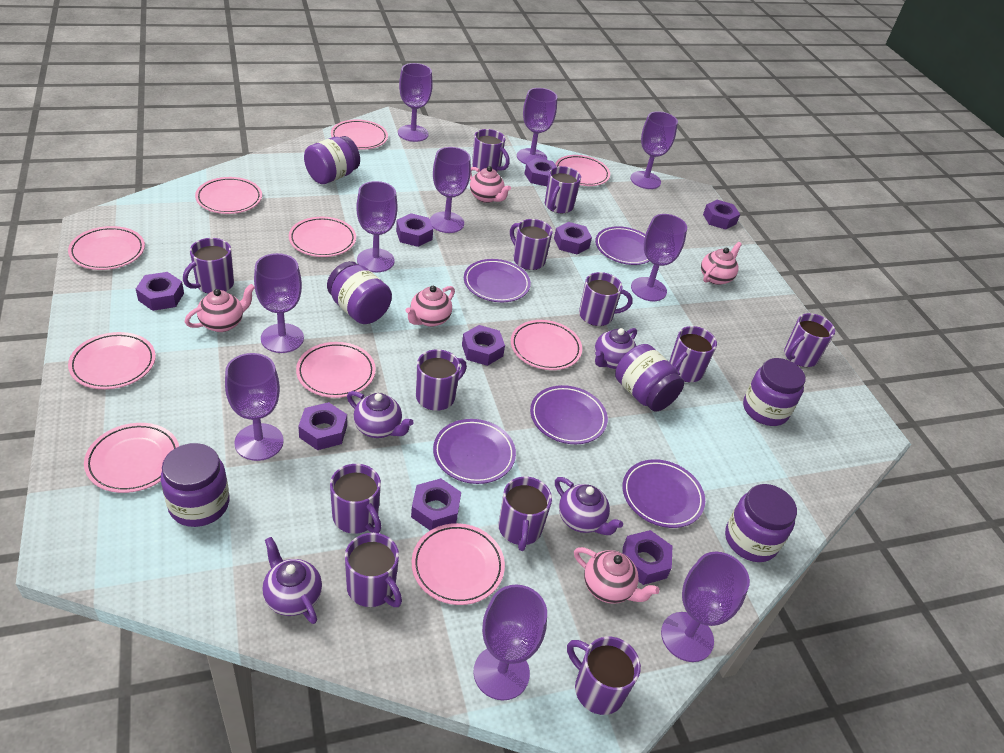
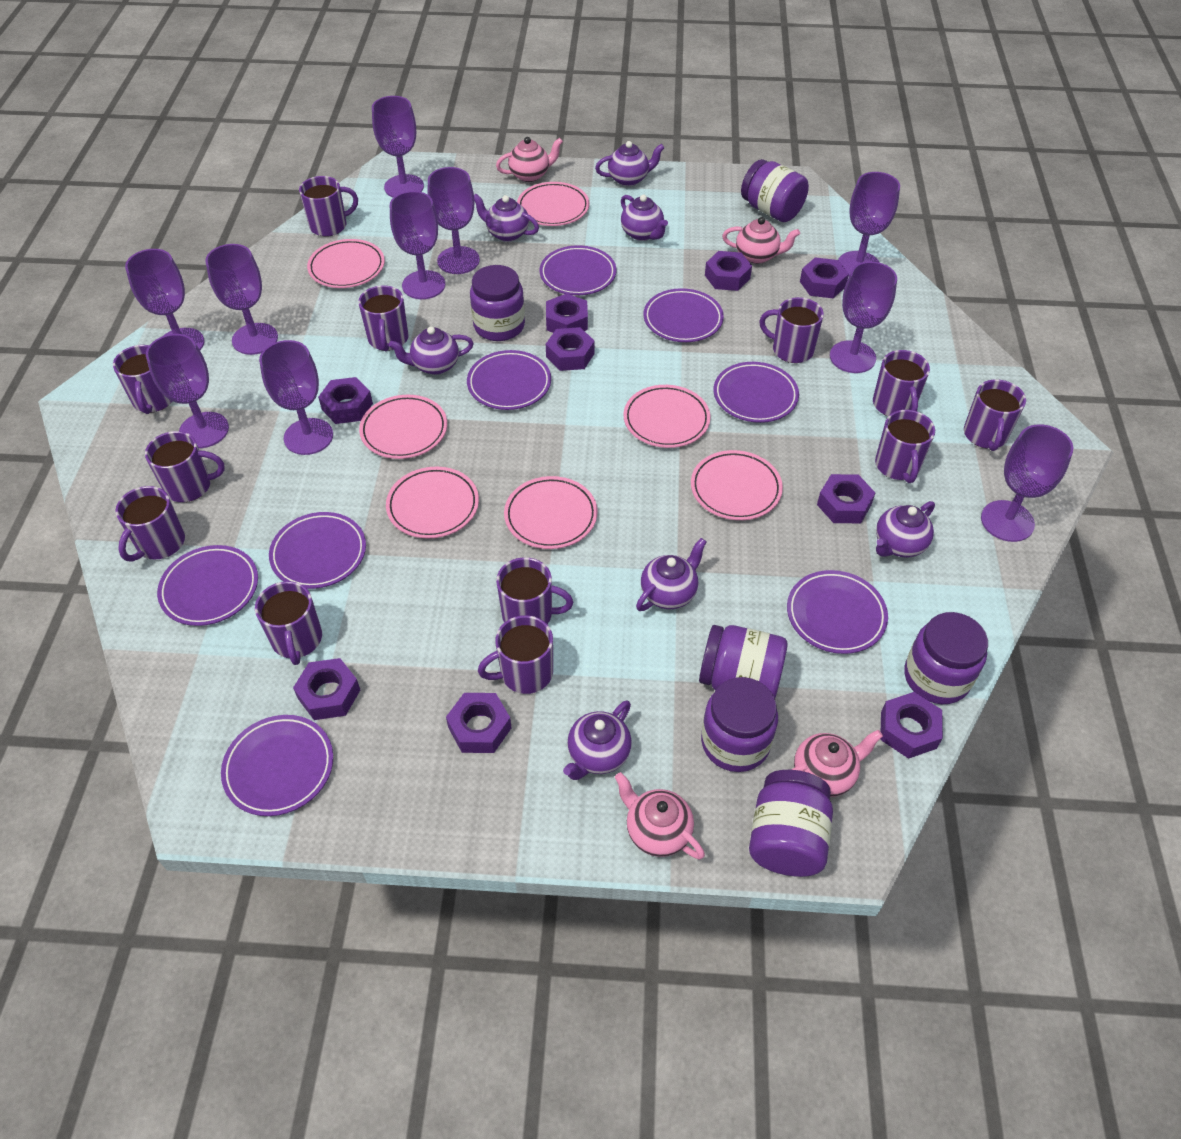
pink plate: 10 -> 7
pink teapot: 5 -> 4
purple plate: 5 -> 8
purple teapot: 4 -> 7

